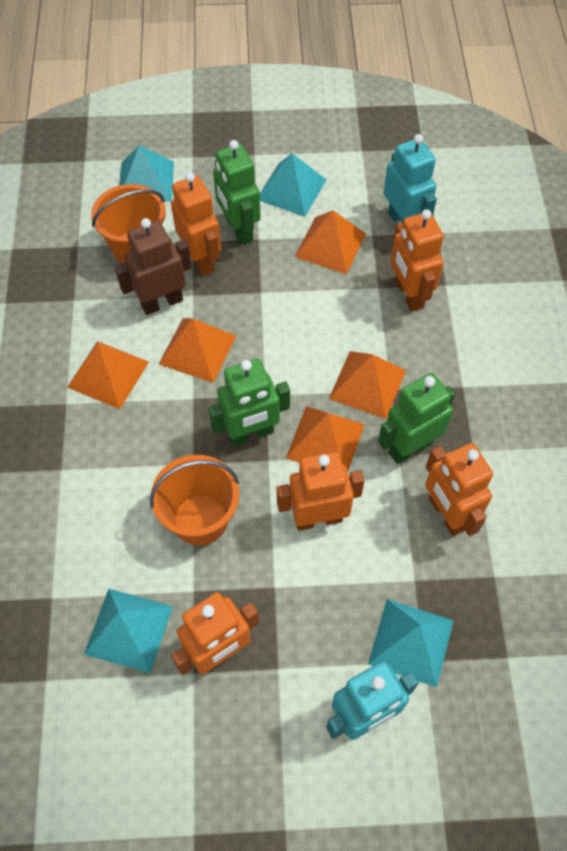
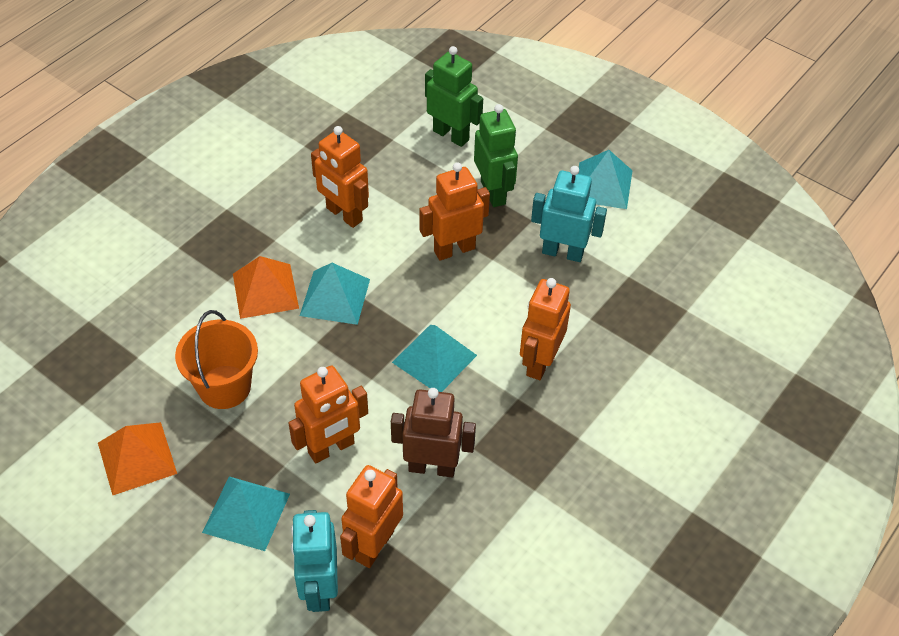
green robot: 3 -> 2
orange bucket: 2 -> 1
orange pyramid: 5 -> 2

